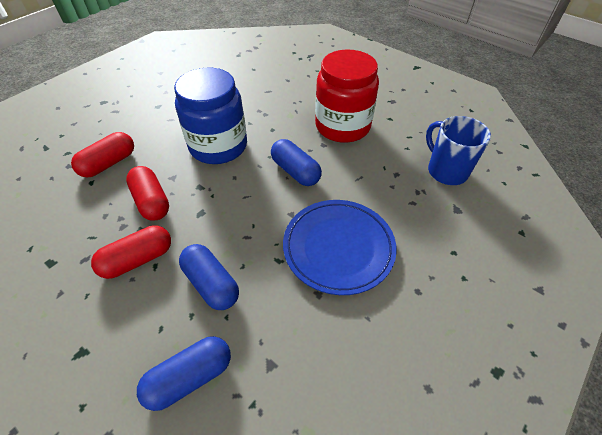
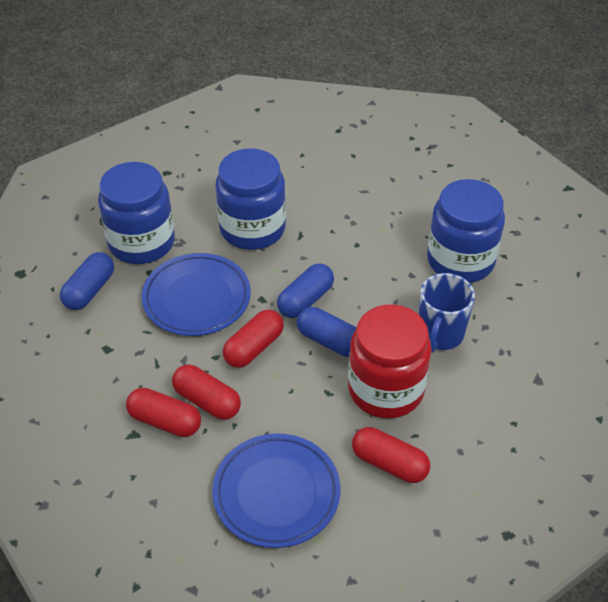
blue jar: 1 -> 3
blue plate: 1 -> 2
red capsule: 3 -> 4

